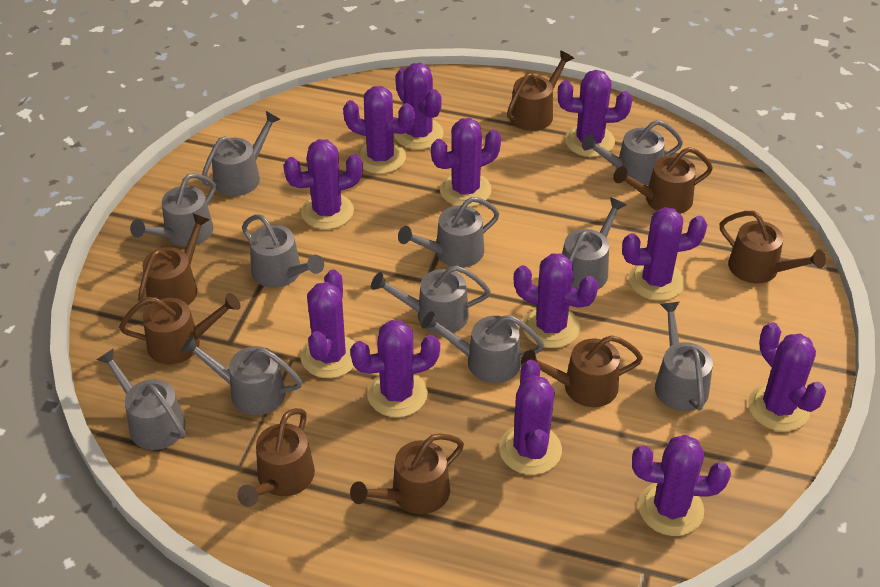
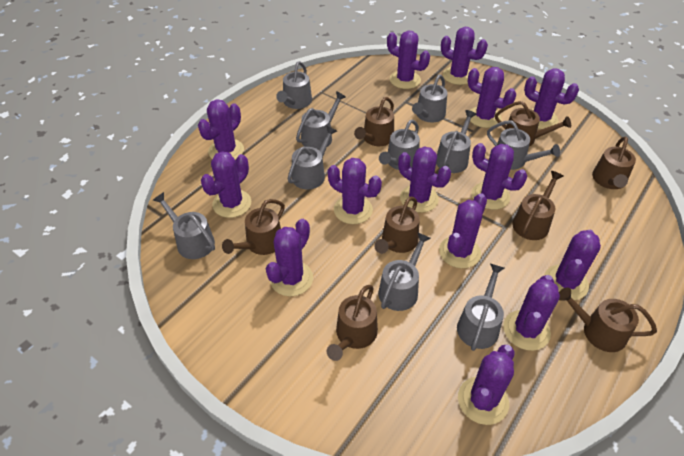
grey watering can: 11 -> 10
purple cactus: 12 -> 14

